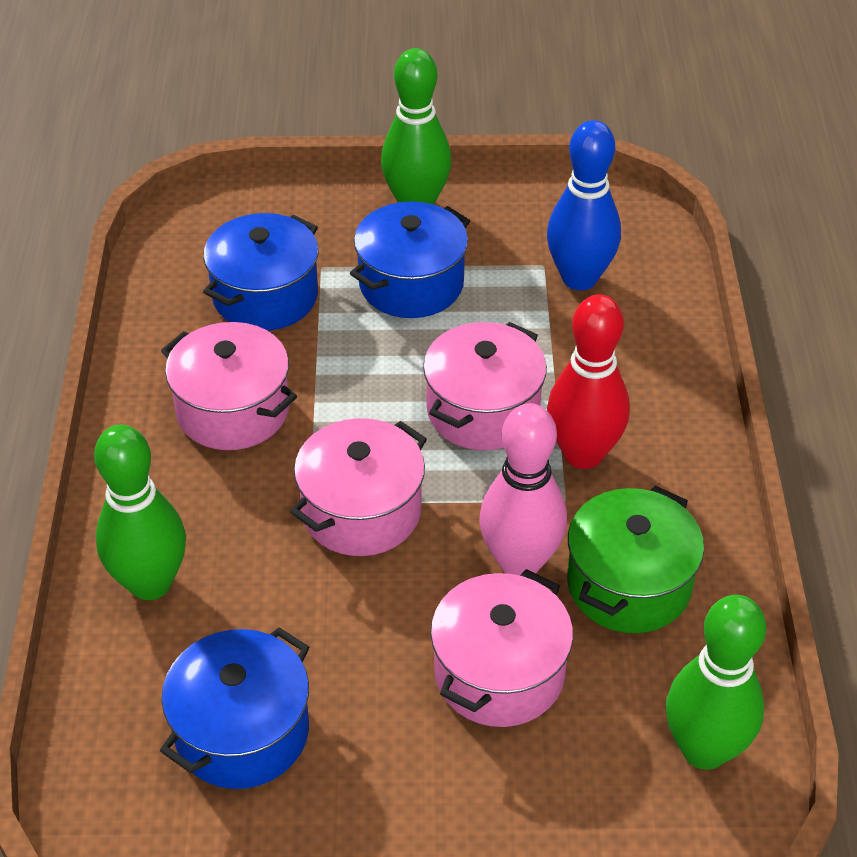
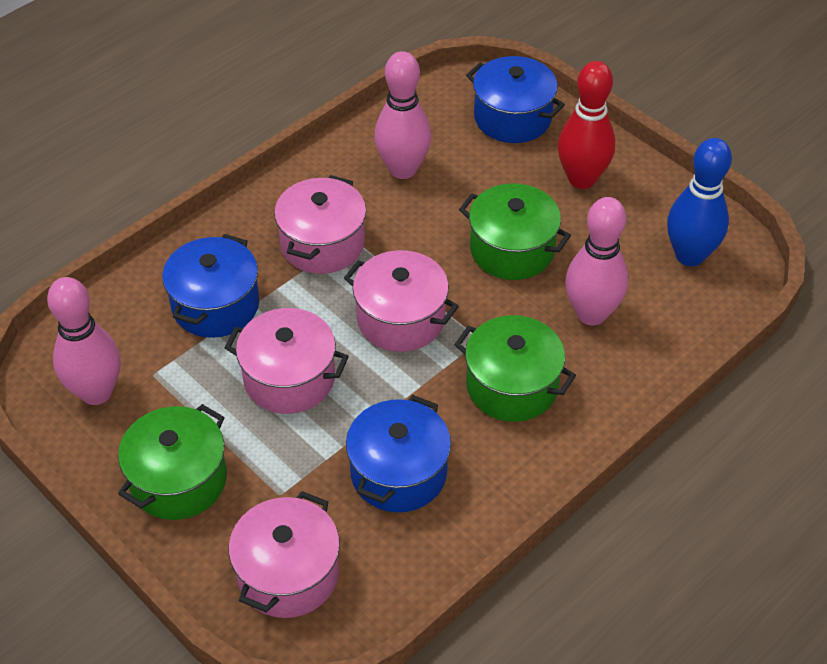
green bowling pin: 3 -> 0
green pot: 1 -> 3
pink bowling pin: 1 -> 3

